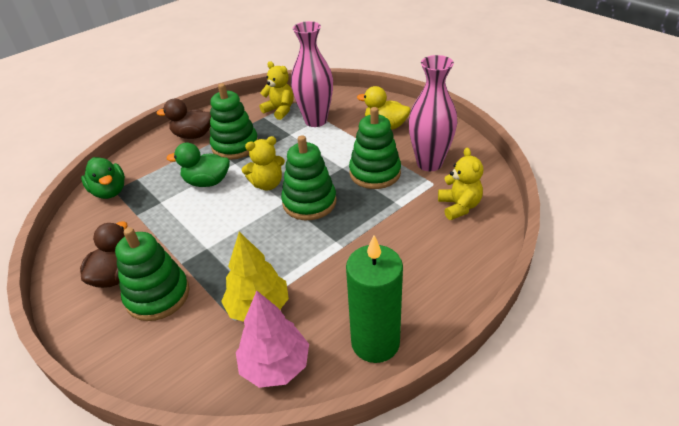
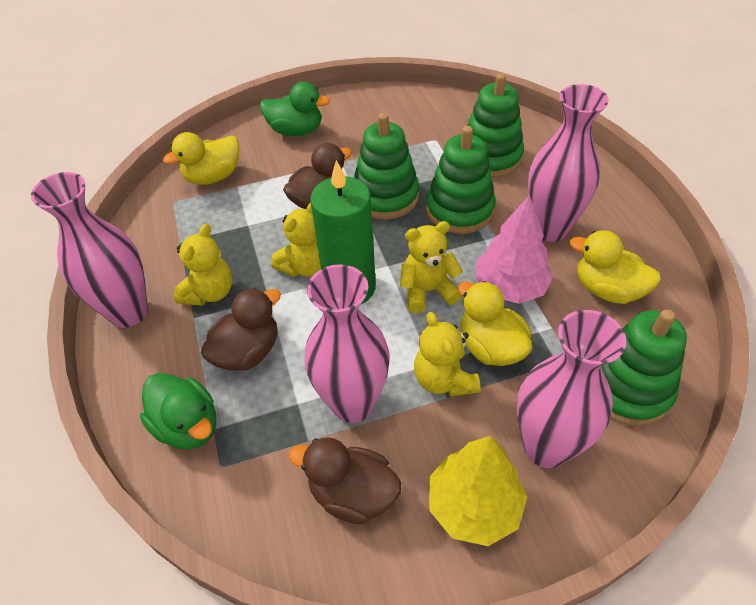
brown duck: 2 -> 3
pink vase: 2 -> 4
yellow duck: 1 -> 3
yellow teddy bear: 3 -> 4

